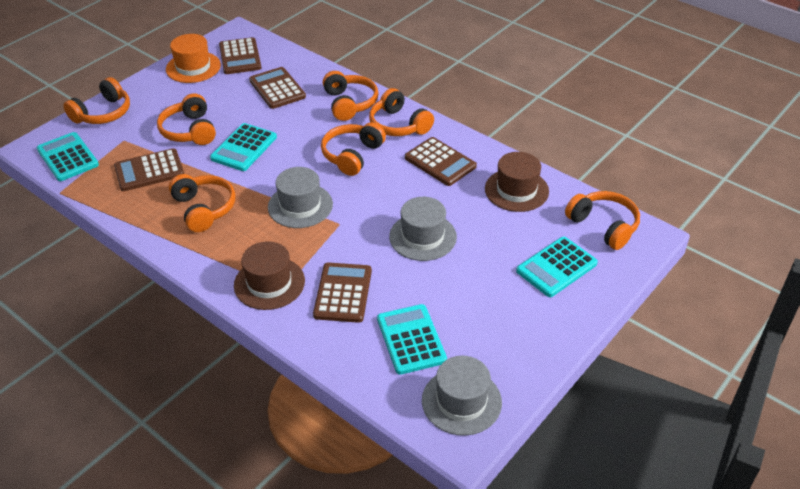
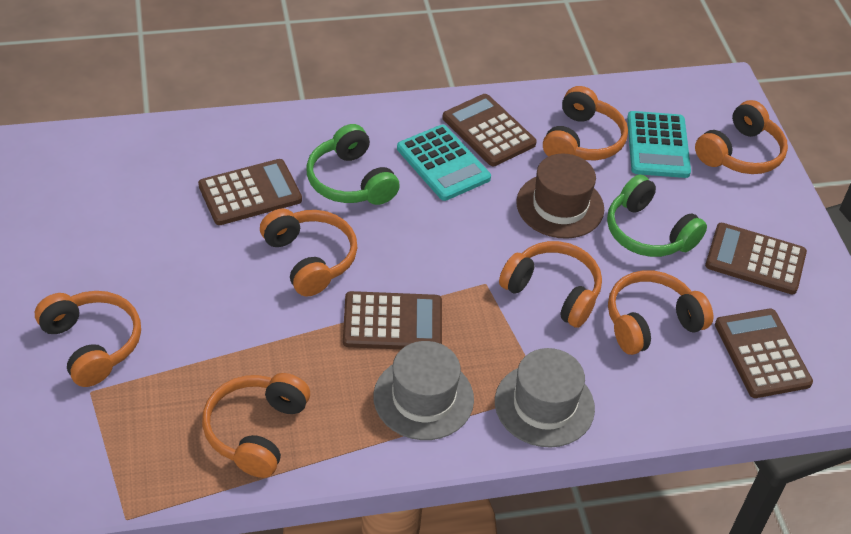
brown hat: 2 -> 1
green headphones: 0 -> 2
grey hat: 3 -> 2
orange hat: 1 -> 0
turquoise calculator: 4 -> 2

